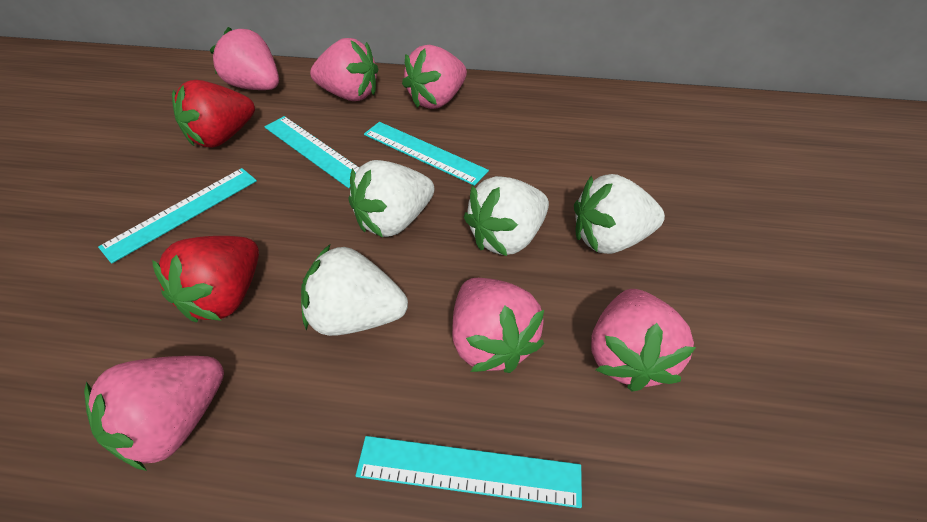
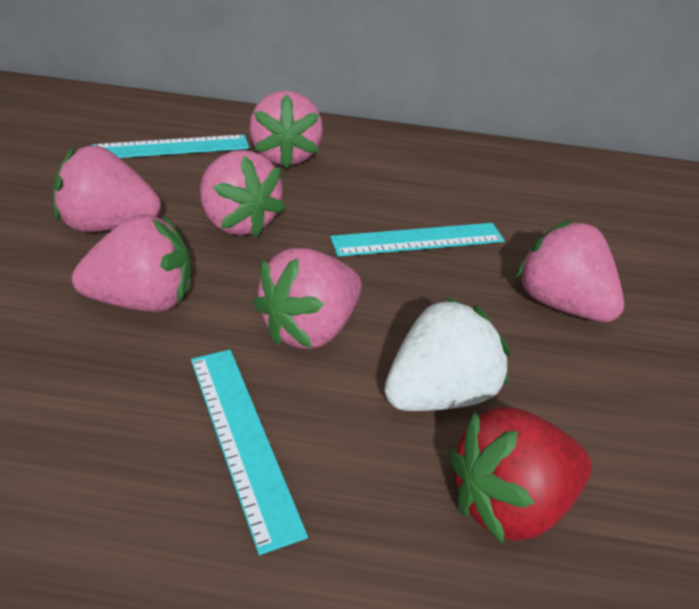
red strawberry: 2 -> 1
turquoise ruler: 4 -> 3
white strawberry: 4 -> 1

